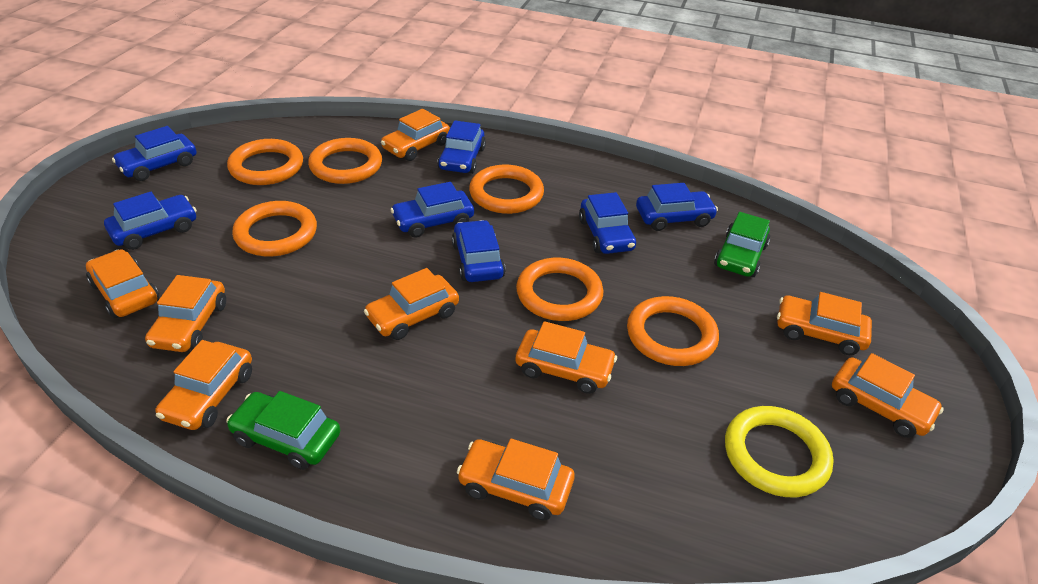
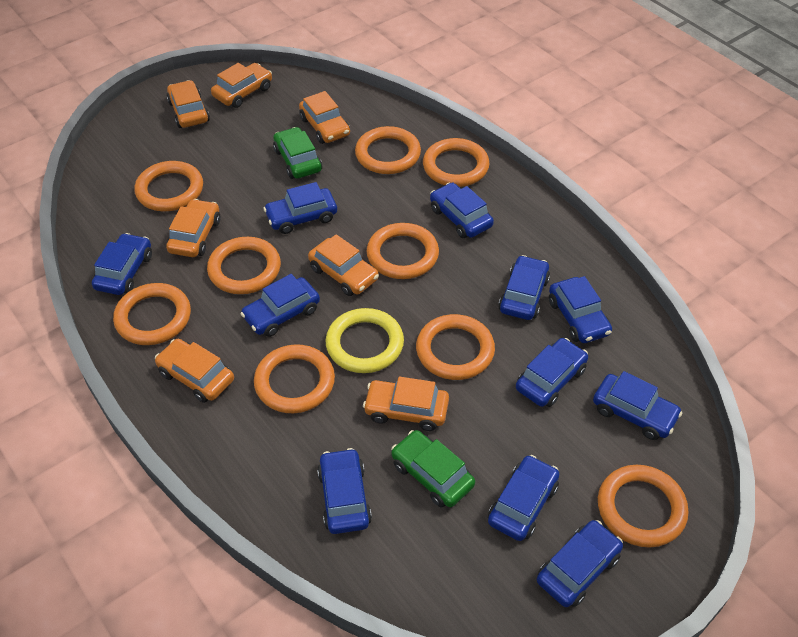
blue car: 7 -> 11
orange car: 9 -> 7
orange ring: 6 -> 9

